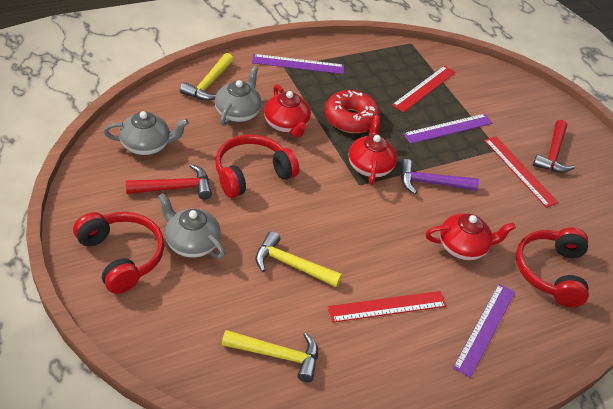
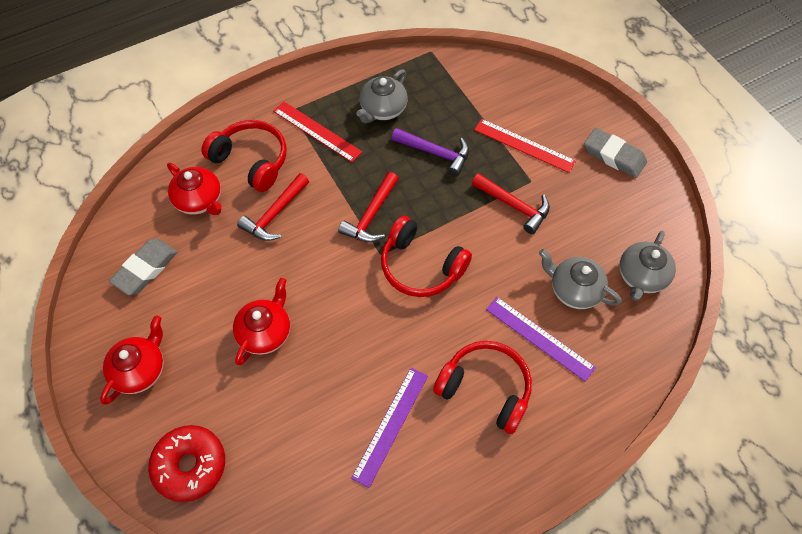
grey eraser: 0 -> 2
purple ruler: 3 -> 2
red hammer: 2 -> 3
red ruler: 3 -> 2
yellow hammer: 3 -> 0

